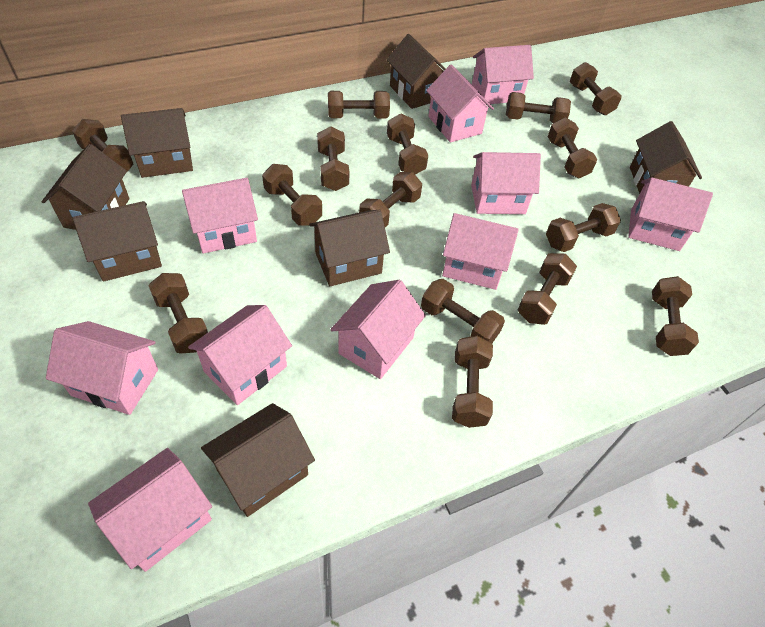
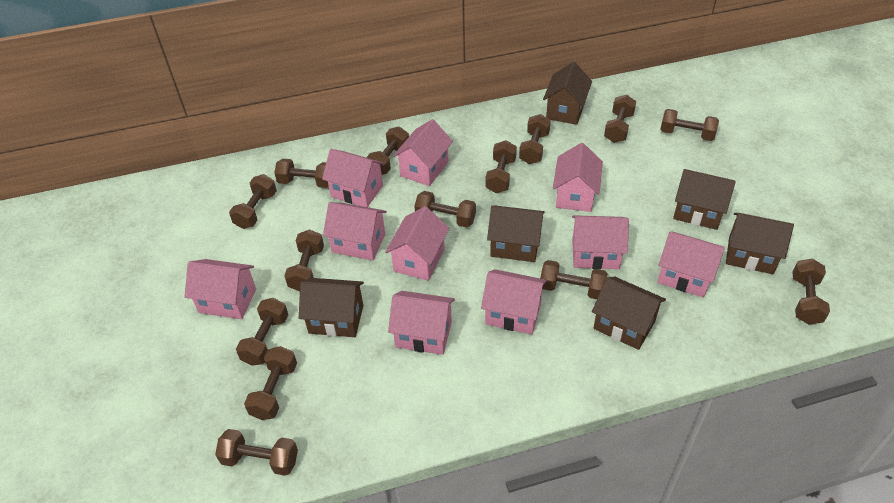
brown dumbbell: 15 -> 14
brown house: 7 -> 6

